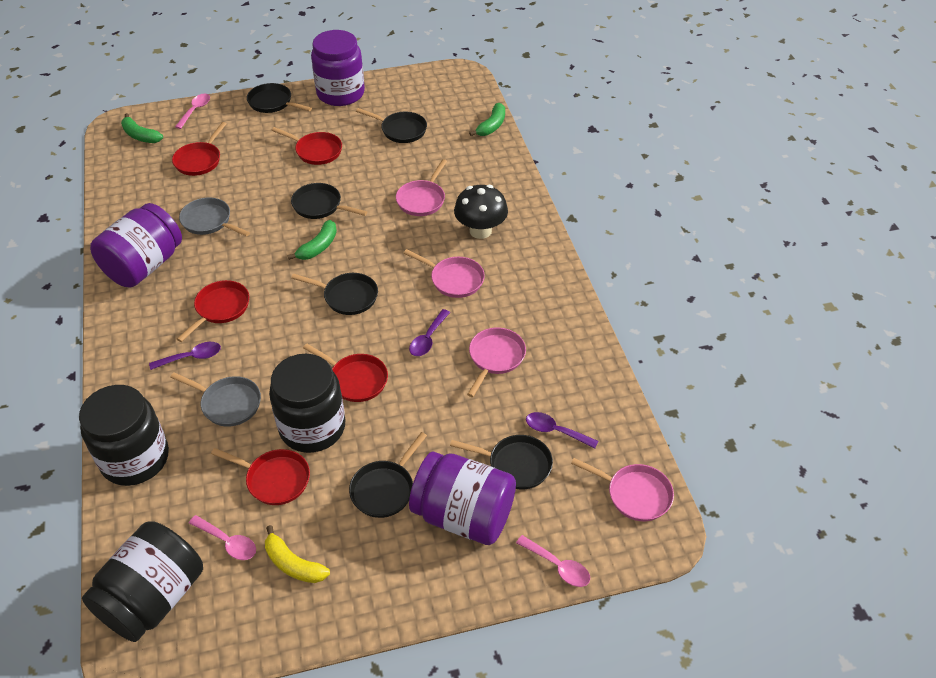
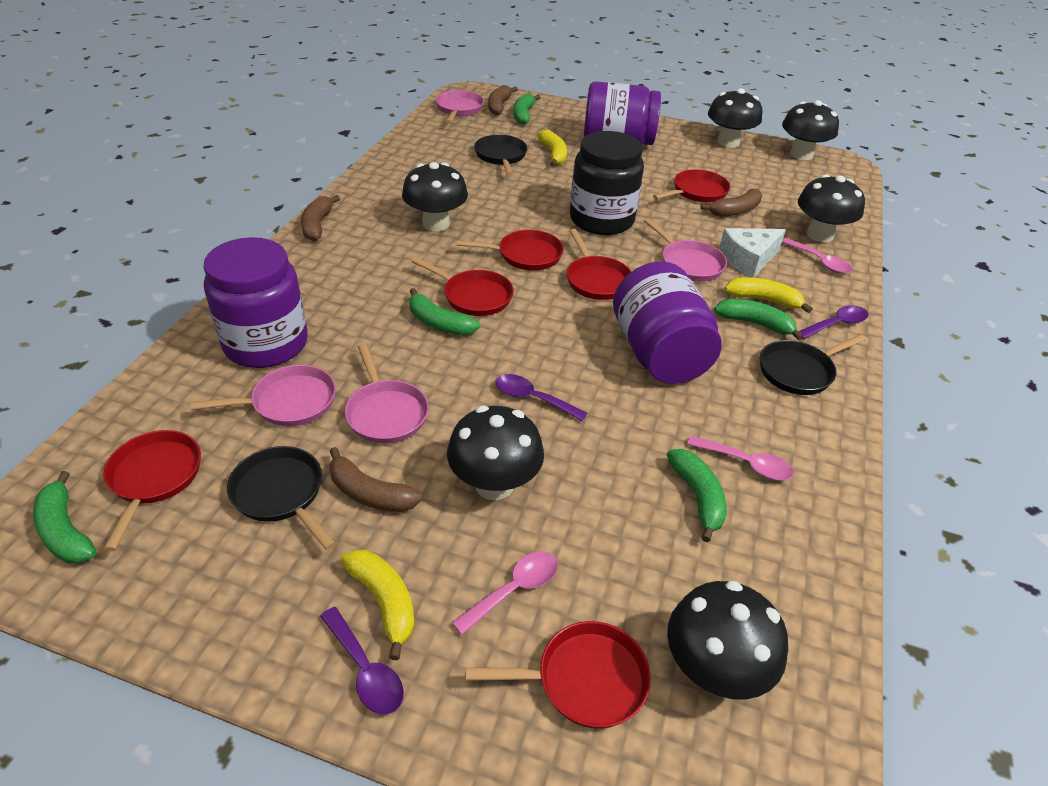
black jar: 3 -> 1
black mushroom: 1 -> 6
black pan: 6 -> 3
brown banana: 0 -> 4
green banana: 3 -> 5
grey pan: 2 -> 0
red pan: 5 -> 6
white cheese: 0 -> 1
yellow banana: 1 -> 3

